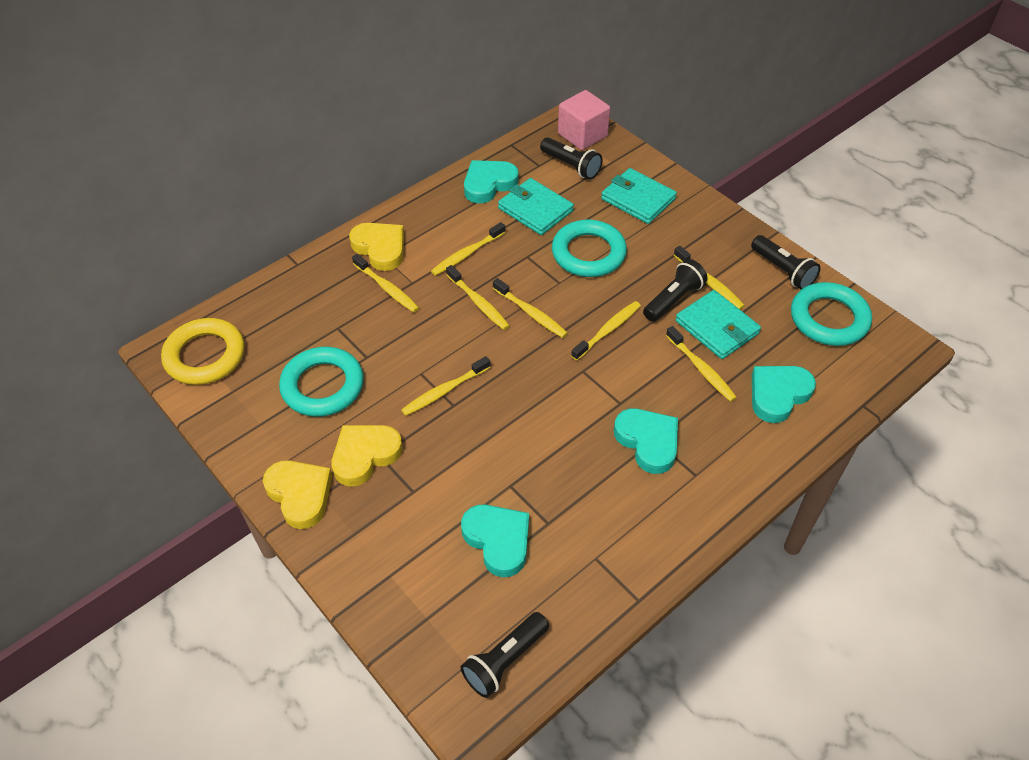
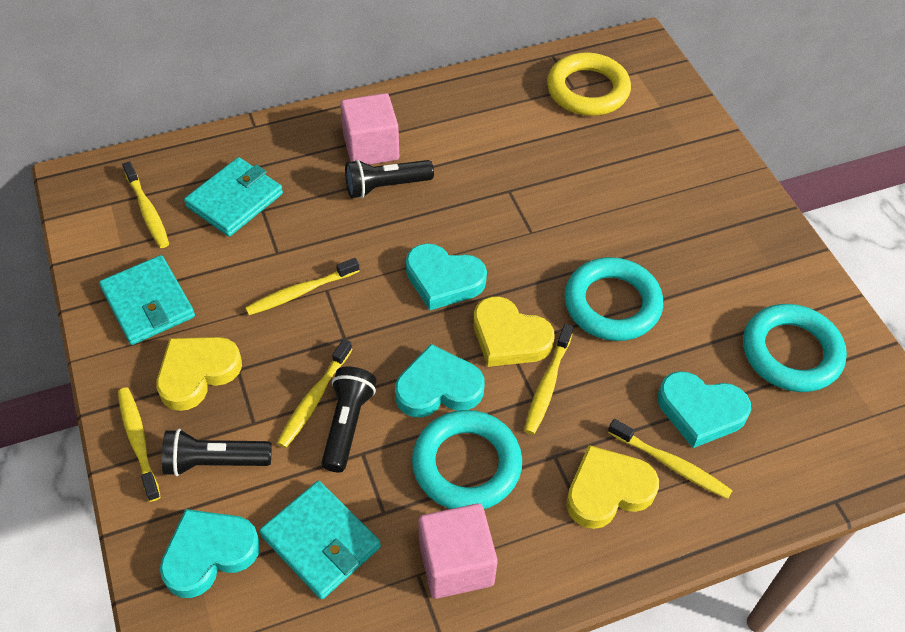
black flashlight: 4 -> 3
pink cube: 1 -> 2
yellow toothbrush: 8 -> 6

